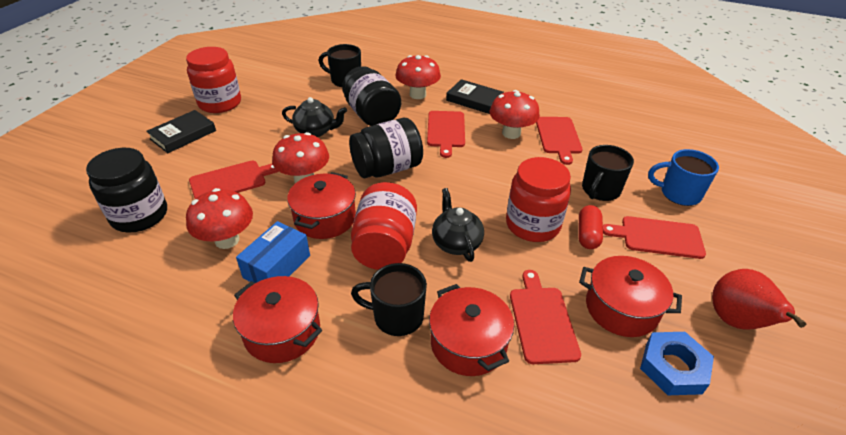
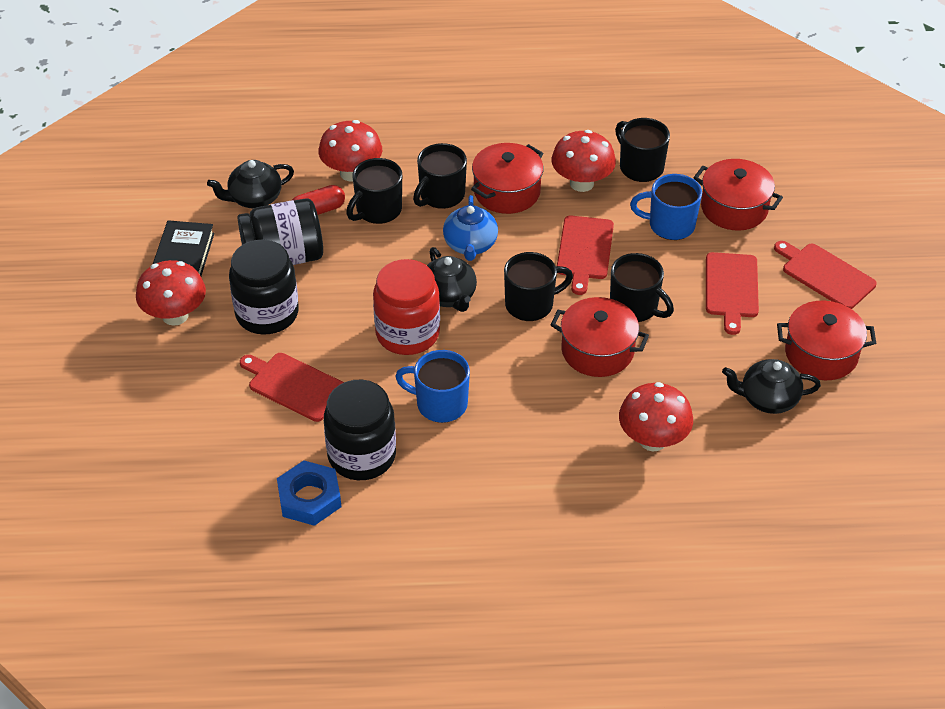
black book: 2 -> 1
black mug: 3 -> 5
black teapot: 2 -> 3
blue box: 1 -> 0
blue mug: 1 -> 2
blue teapot: 0 -> 1
red cutting board: 5 -> 4
red jar: 3 -> 1
red pear: 1 -> 0

